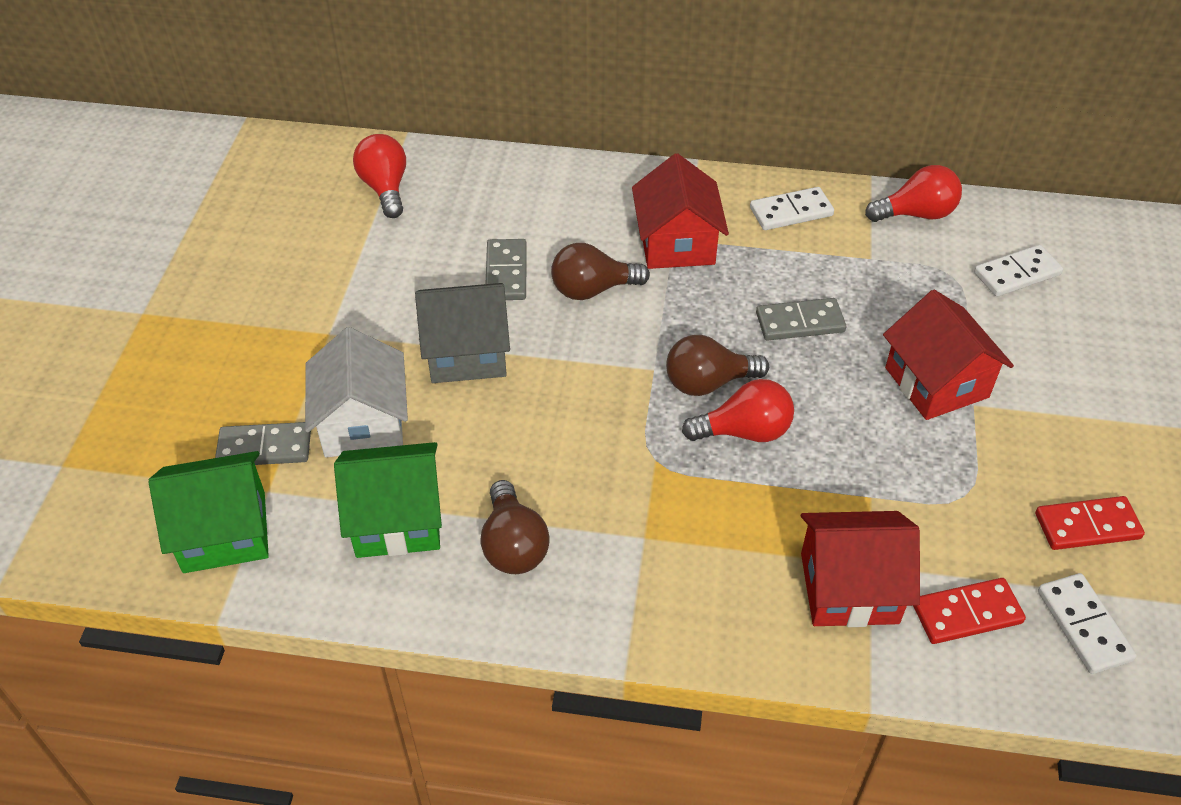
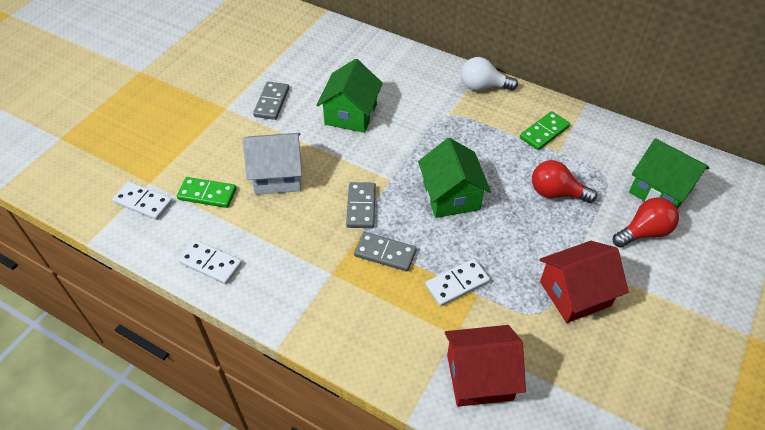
brown light bulb: 3 -> 0
green domino: 0 -> 2
green house: 2 -> 3
grey house: 1 -> 0
red domino: 2 -> 0
red house: 3 -> 2
red light bulb: 3 -> 2
white light bulb: 0 -> 1

